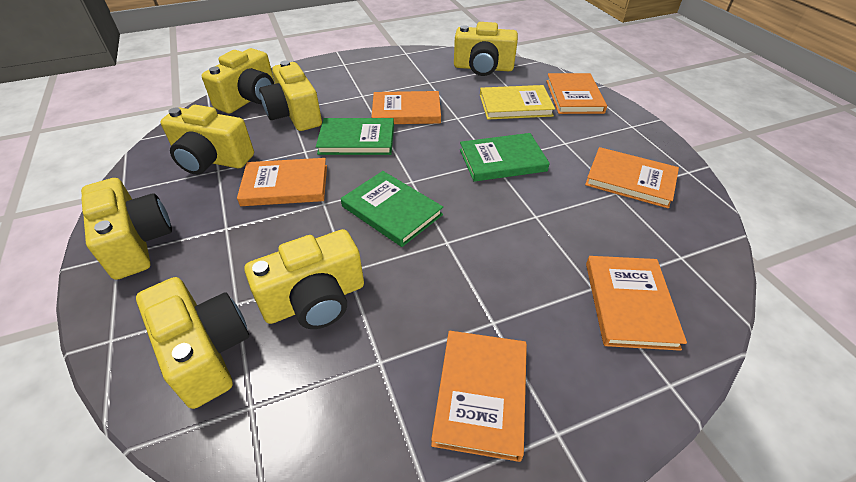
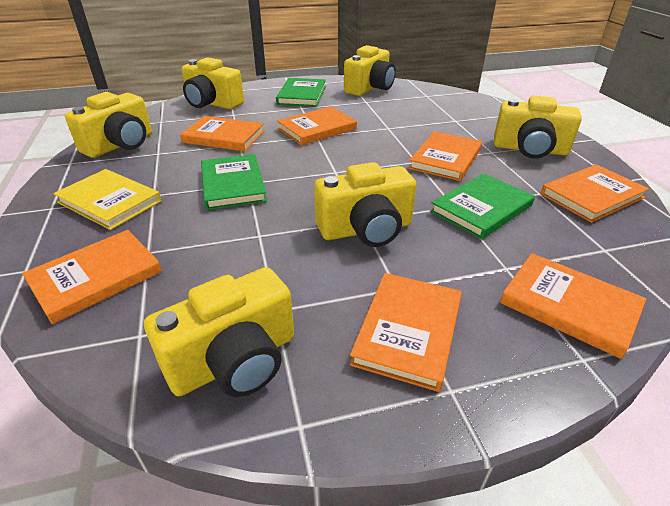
orange book: 6 -> 7
yellow camera: 7 -> 6

